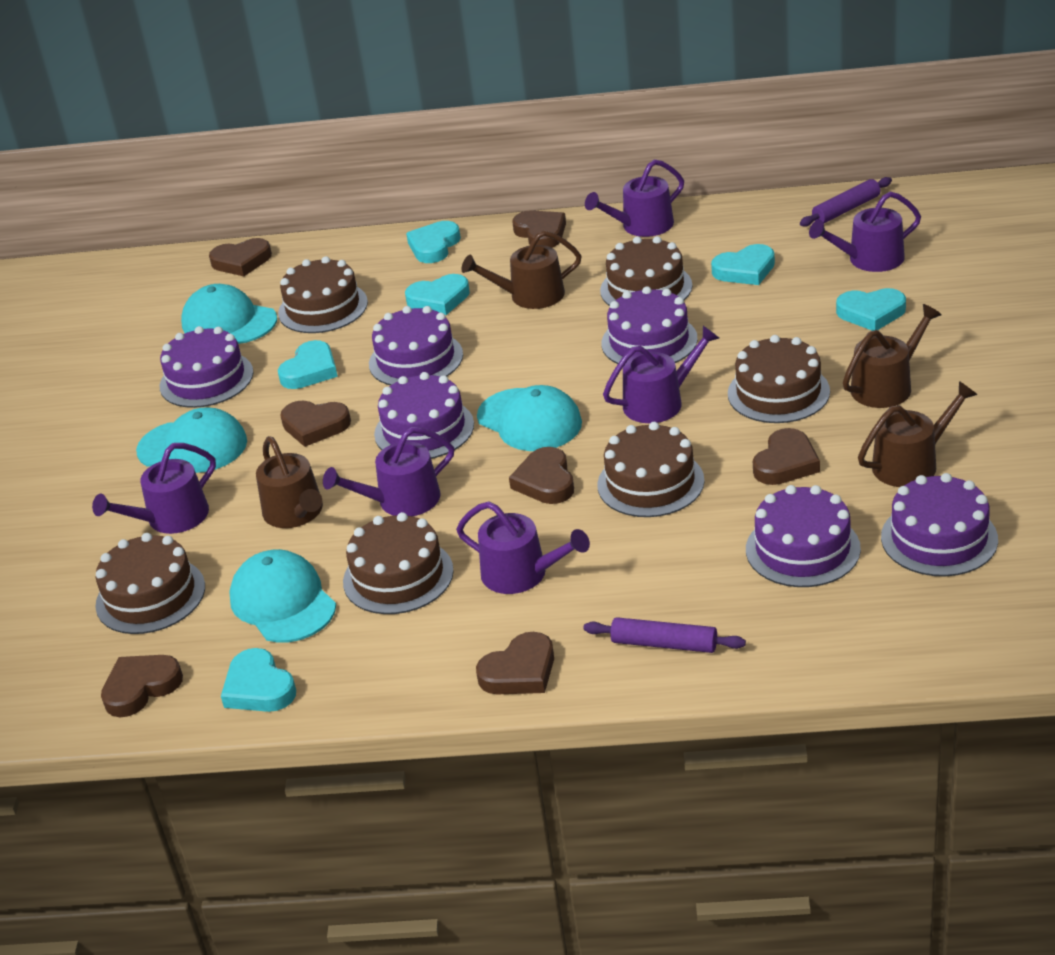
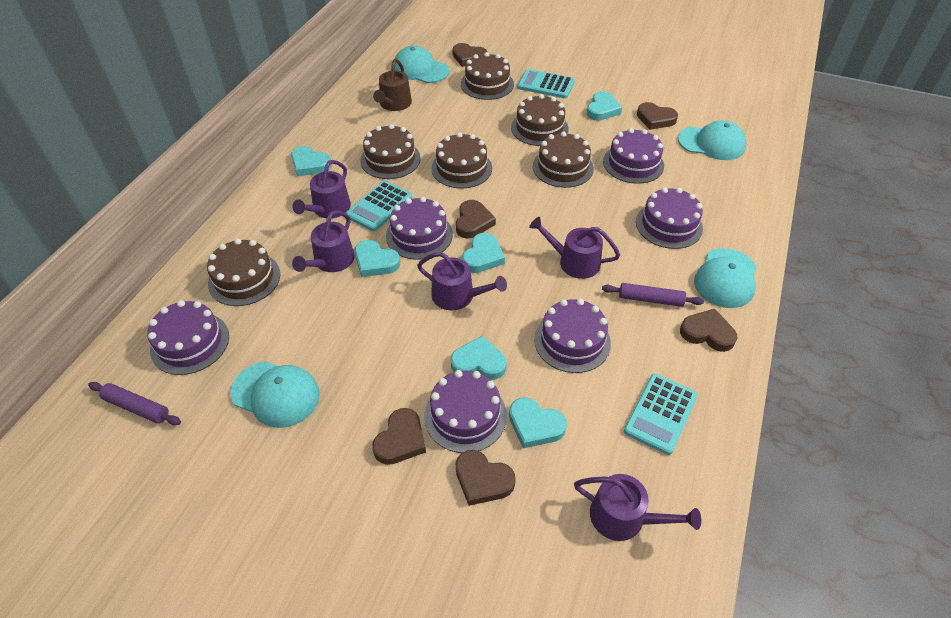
brown heart: 7 -> 6
brown watering can: 4 -> 1
purple watering can: 6 -> 5
turquoise calculator: 0 -> 3

